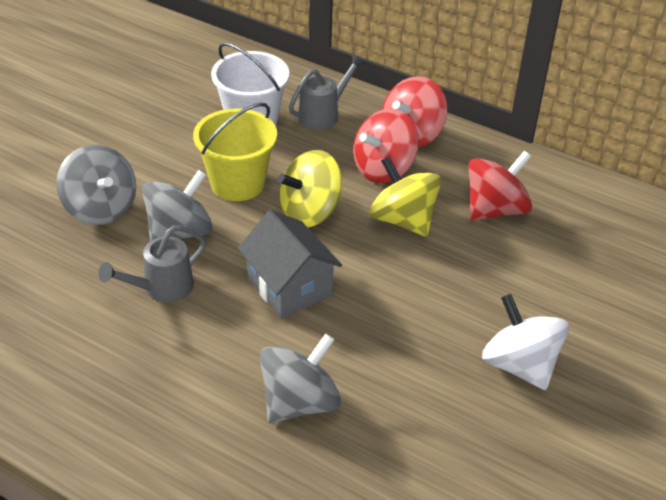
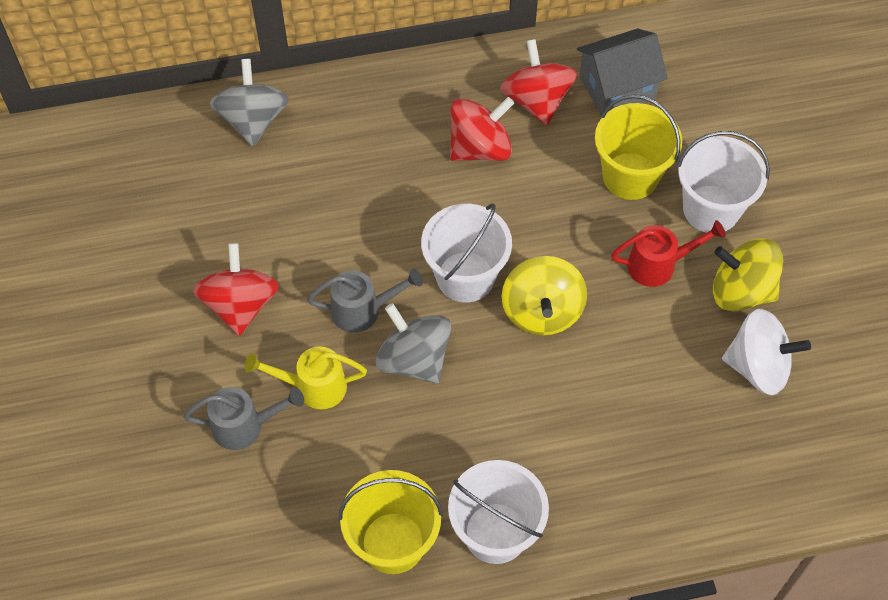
grey spinning top: 3 -> 2
red watering can: 0 -> 1
white bucket: 1 -> 3
yellow bucket: 1 -> 2
yellow watering can: 0 -> 1

